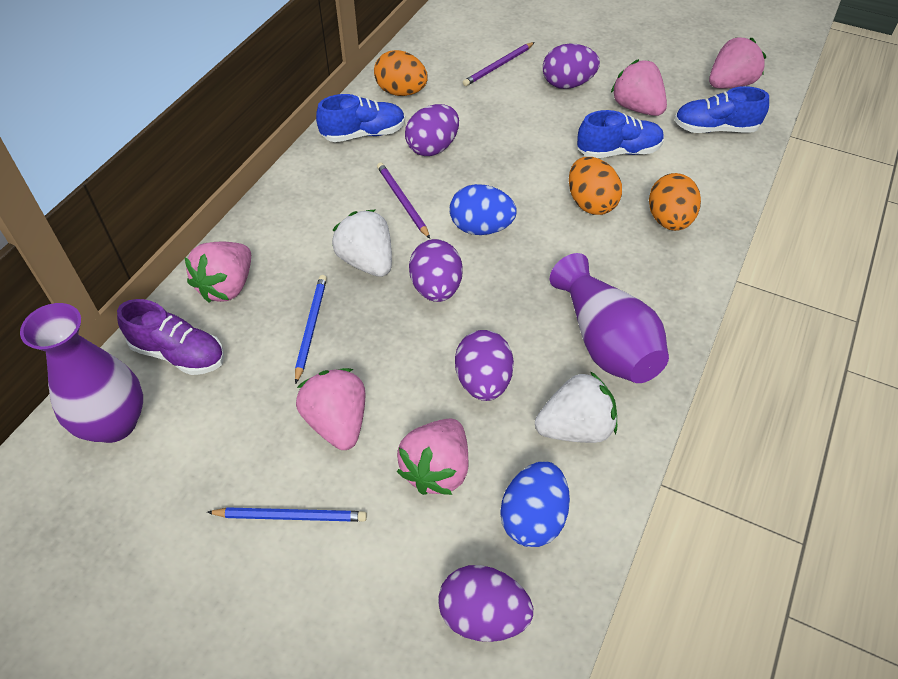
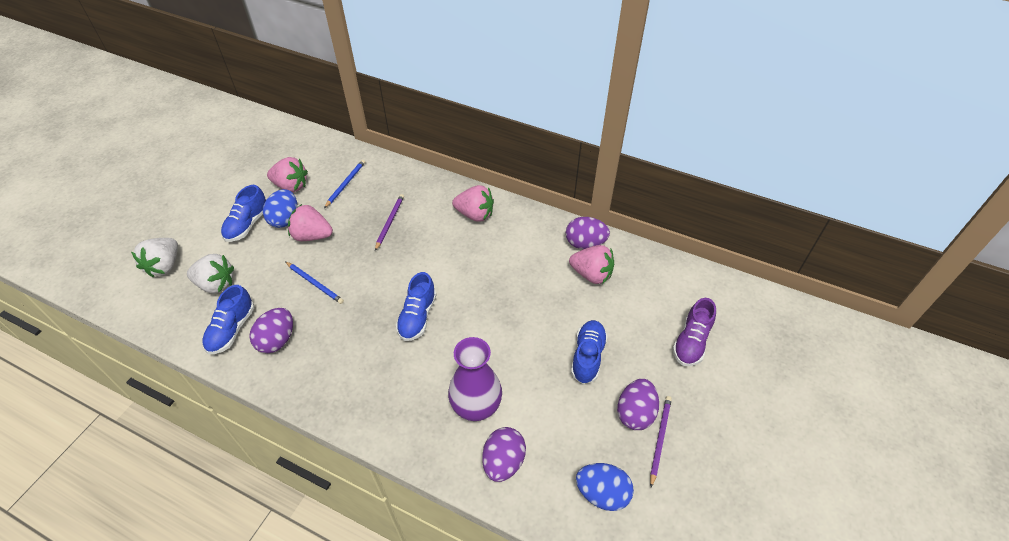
blue shoe: 3 -> 4
orange egg: 3 -> 0
pink strawberry: 5 -> 4
purple egg: 5 -> 4
purple vase: 2 -> 1

